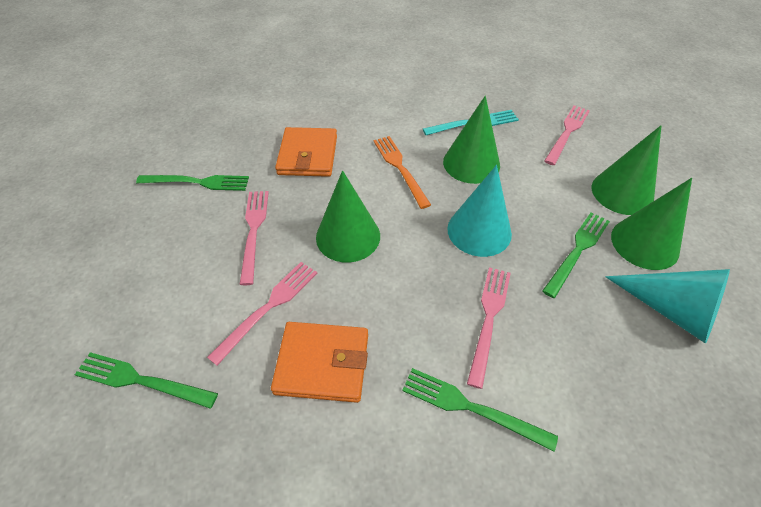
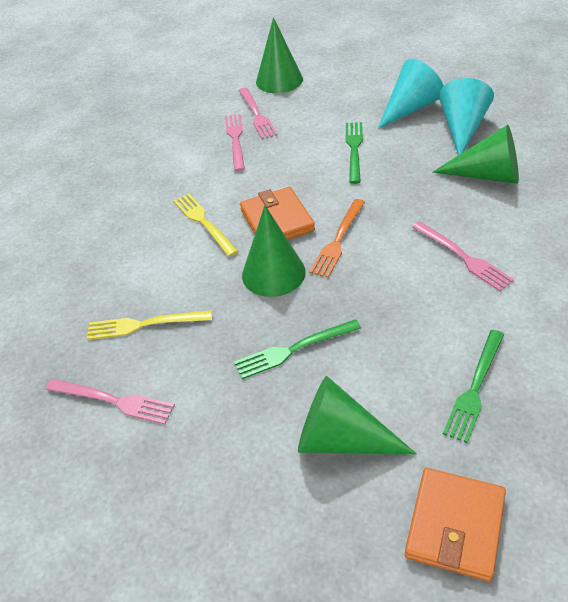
green fork: 4 -> 3
turquoise fork: 1 -> 0
yellow fork: 0 -> 2

